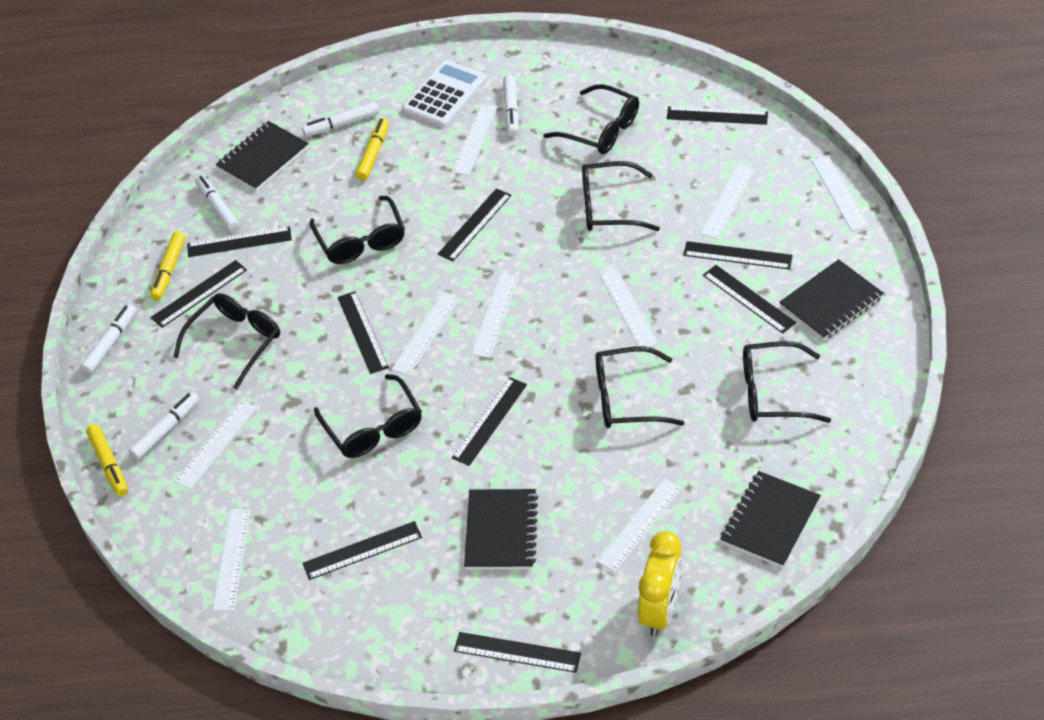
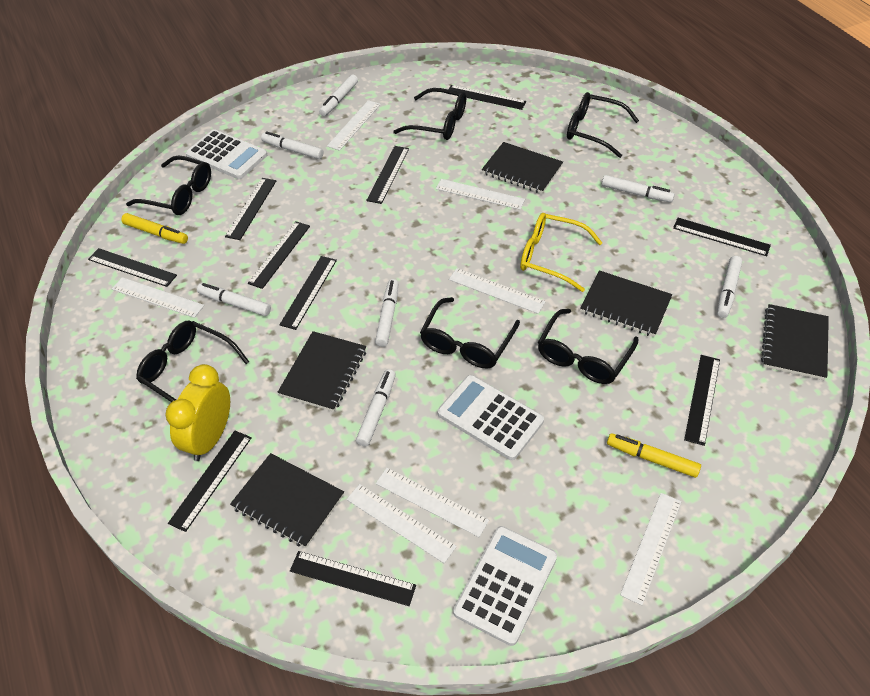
black glasses: 7 -> 6
black notebook: 4 -> 5
white calculator: 1 -> 3
white marker: 5 -> 7
white ruler: 9 -> 7
yellow glasses: 0 -> 1
yellow marker: 3 -> 2

